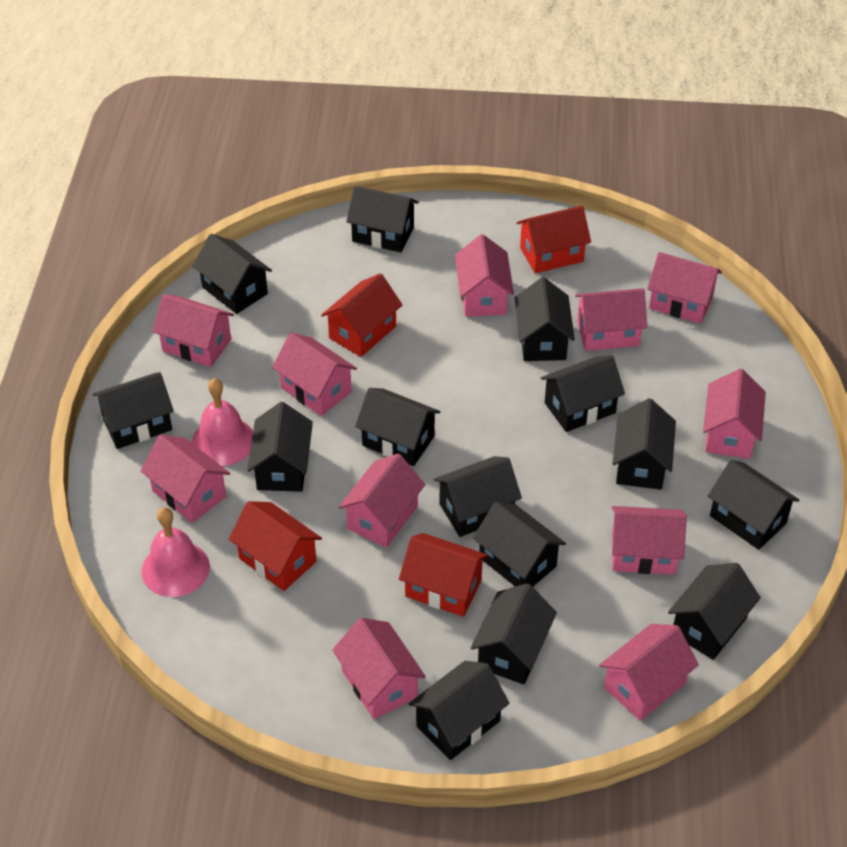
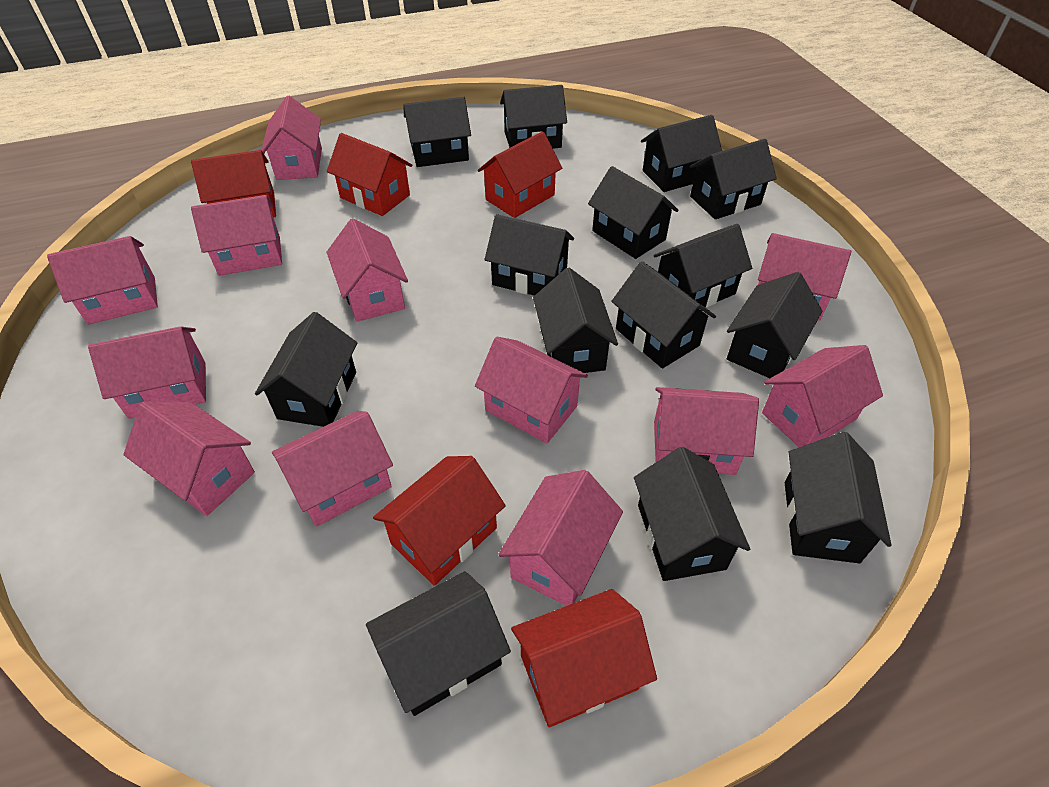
pink bell: 2 -> 0
pink house: 11 -> 12
red house: 4 -> 5

